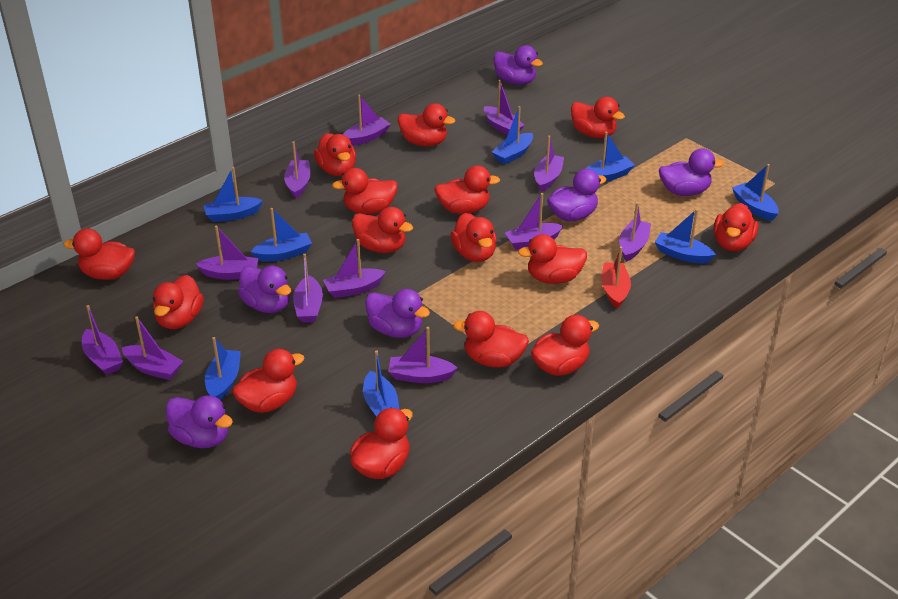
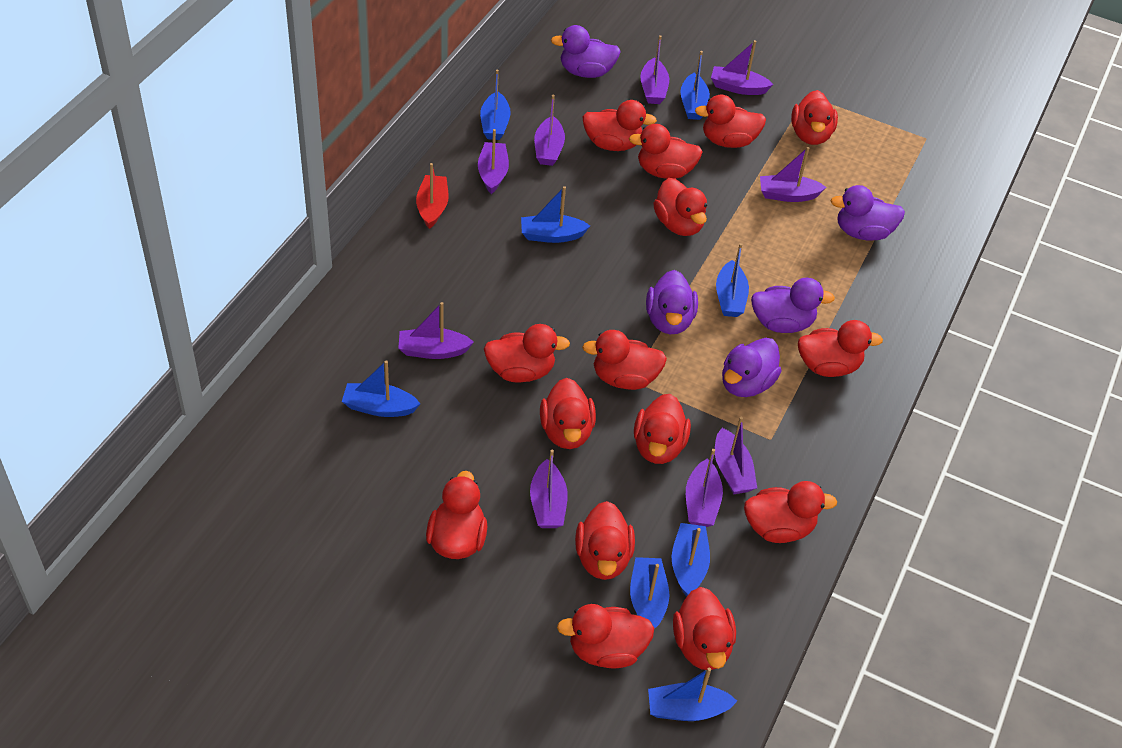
purple boat: 12 -> 9
purple duck: 6 -> 5

